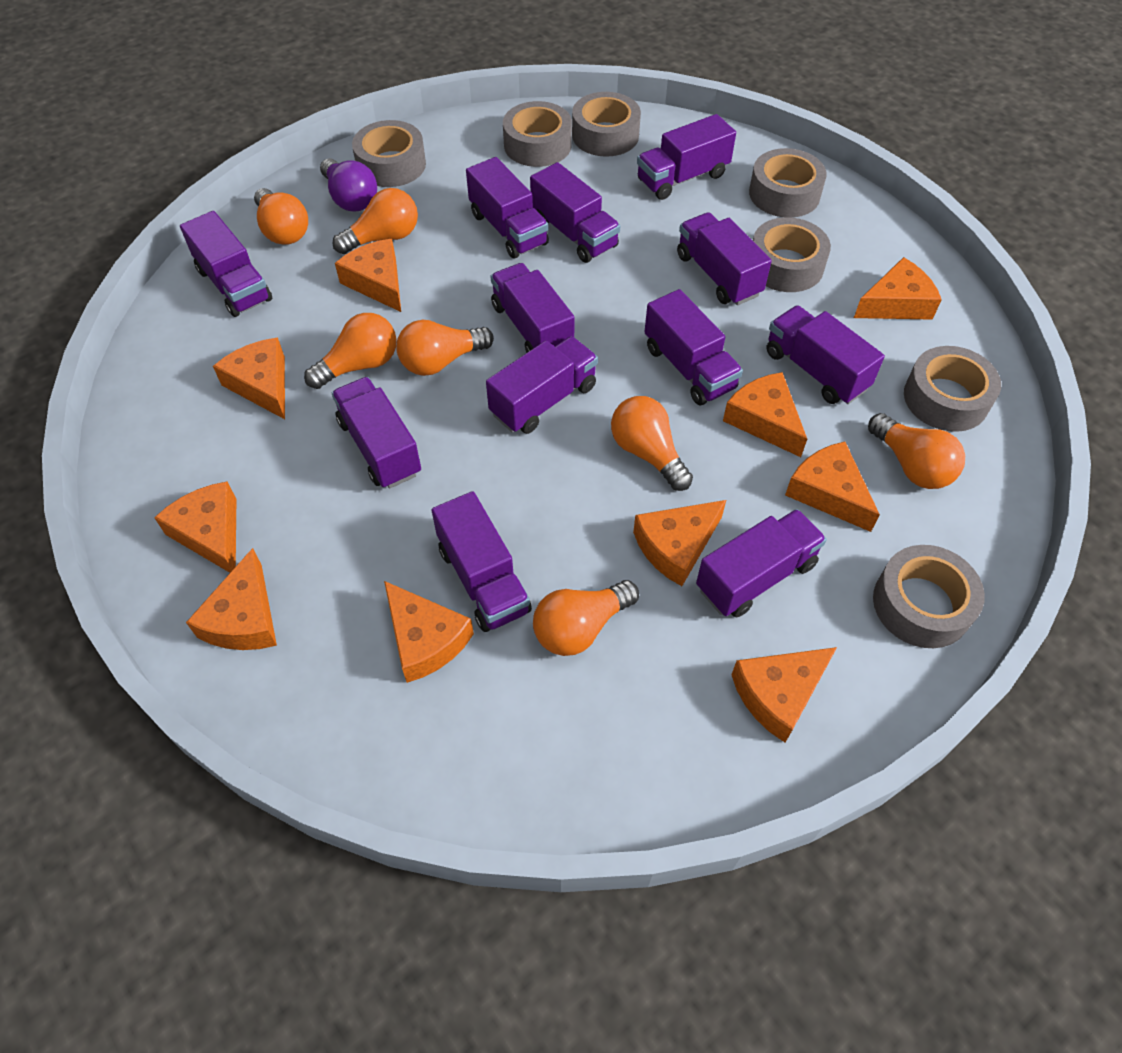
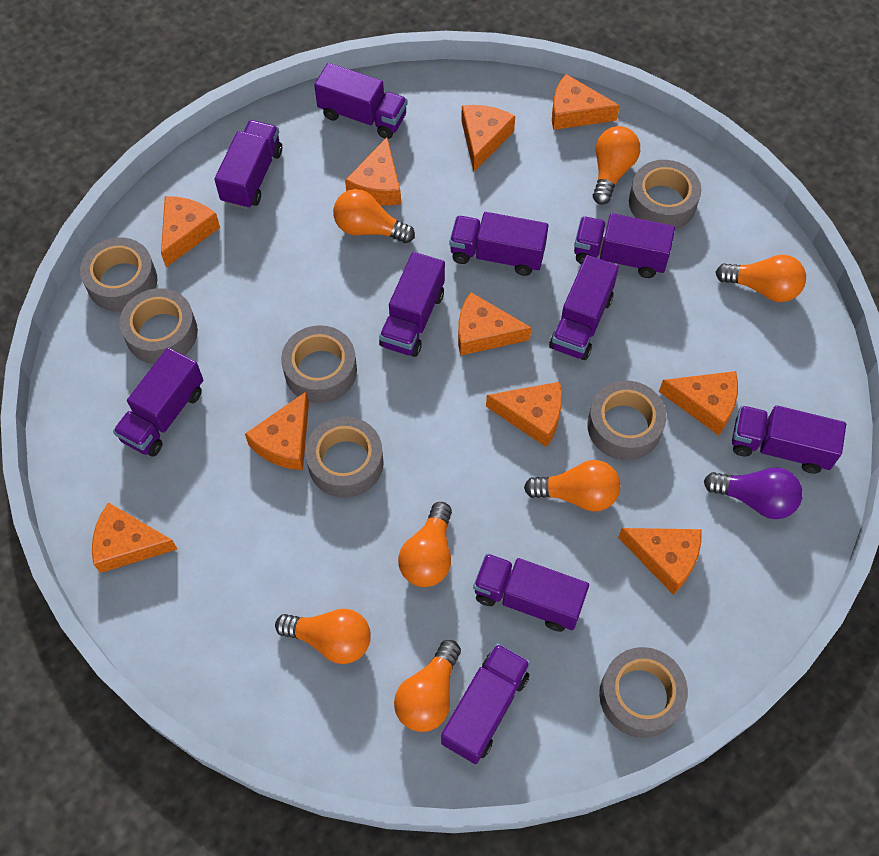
purple truck: 12 -> 10

